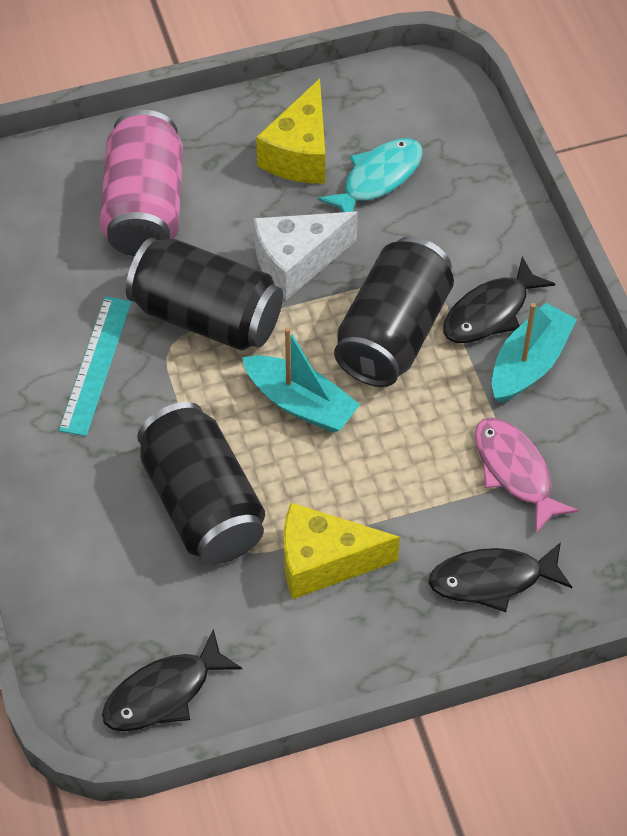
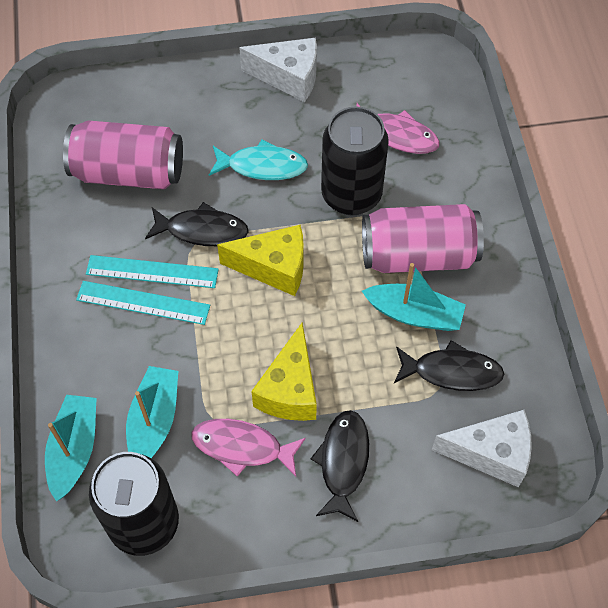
black can: 3 -> 2
pink can: 1 -> 2
pink fish: 1 -> 2
turquoise boat: 2 -> 3
turquoise ruler: 1 -> 2
white cheese: 1 -> 2

